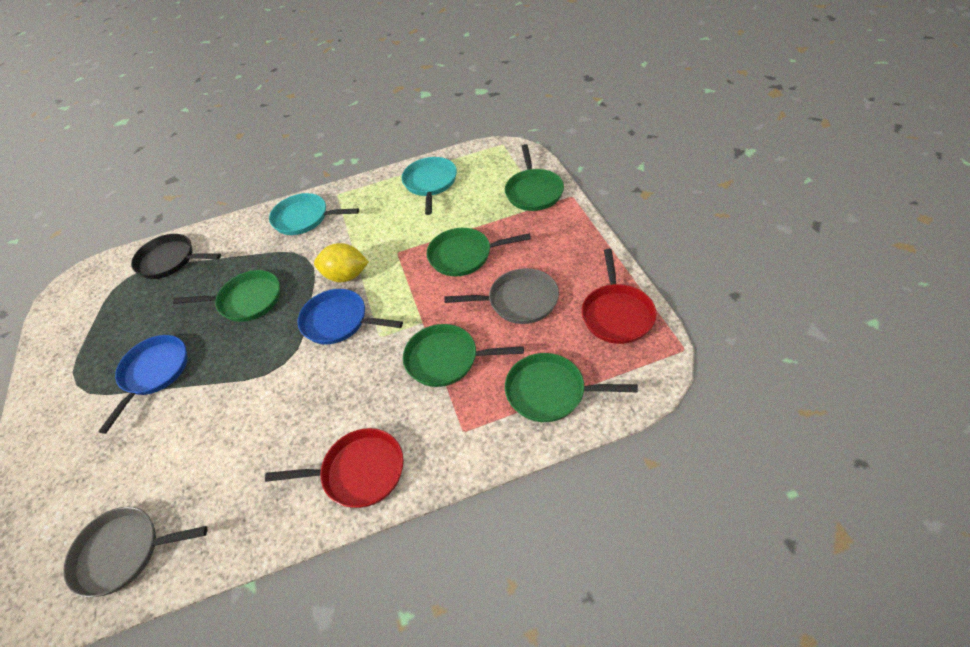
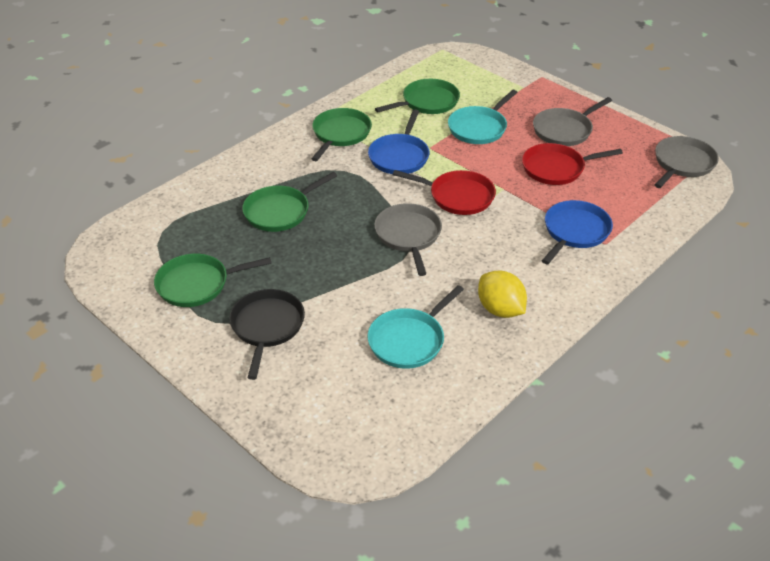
green pan: 5 -> 4
grey pan: 2 -> 3

